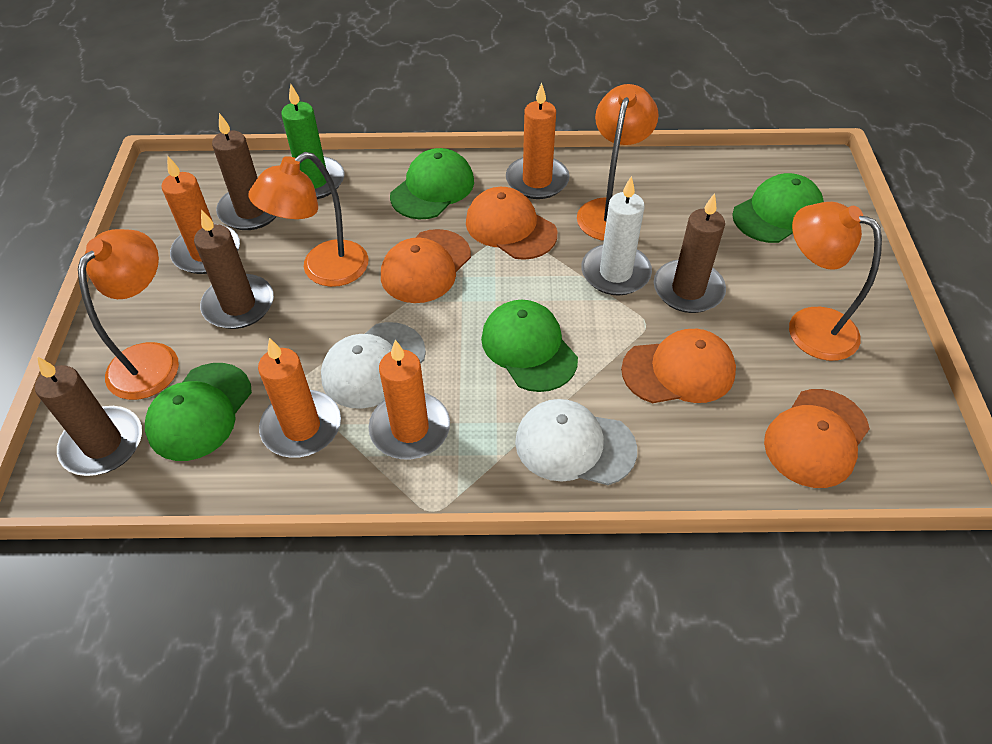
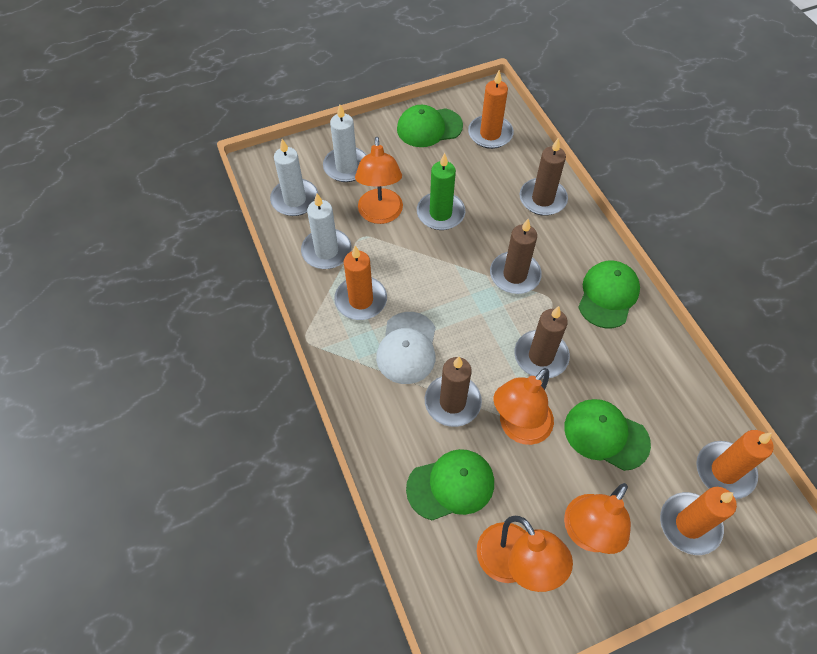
orange cap: 4 -> 0
white candle: 1 -> 3
white cap: 2 -> 1

